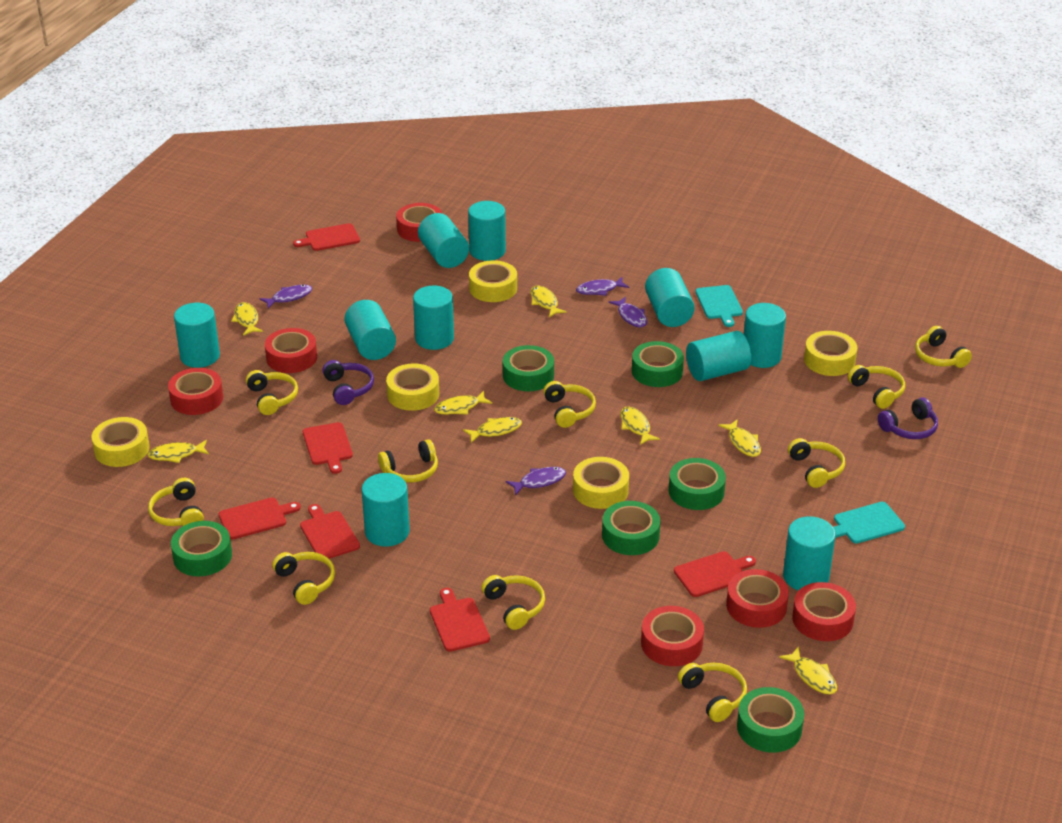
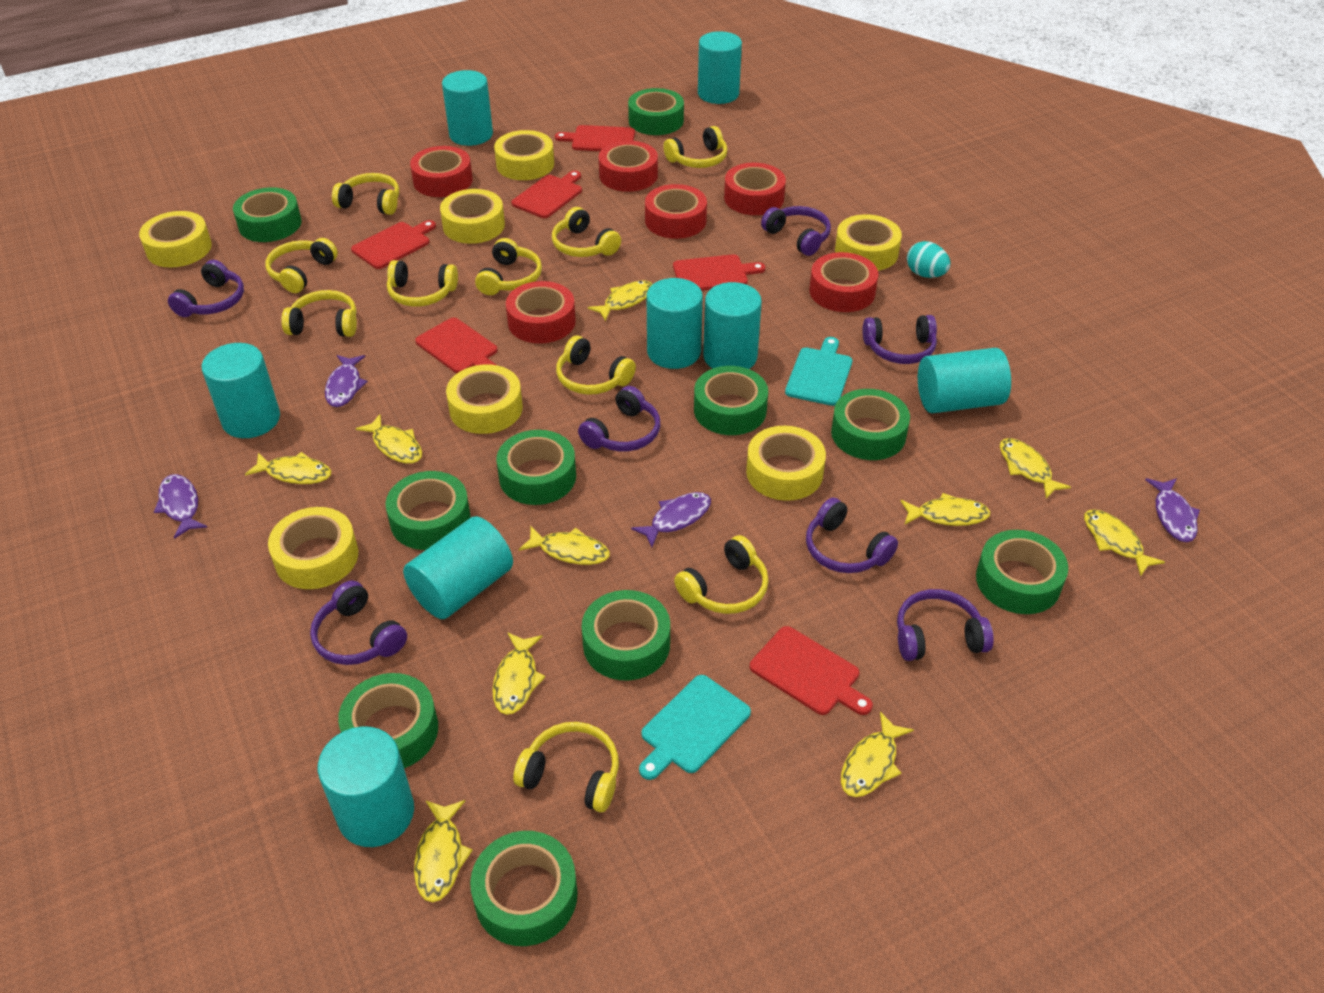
green tape: 6 -> 10
purple headphones: 2 -> 7
turquoise cylinder: 10 -> 8
turquoise egg: 0 -> 1
yellow fish: 8 -> 10
yellow tape: 5 -> 7

